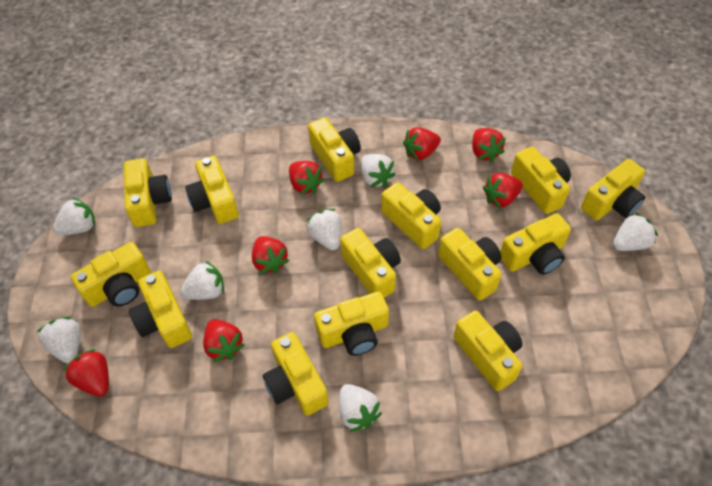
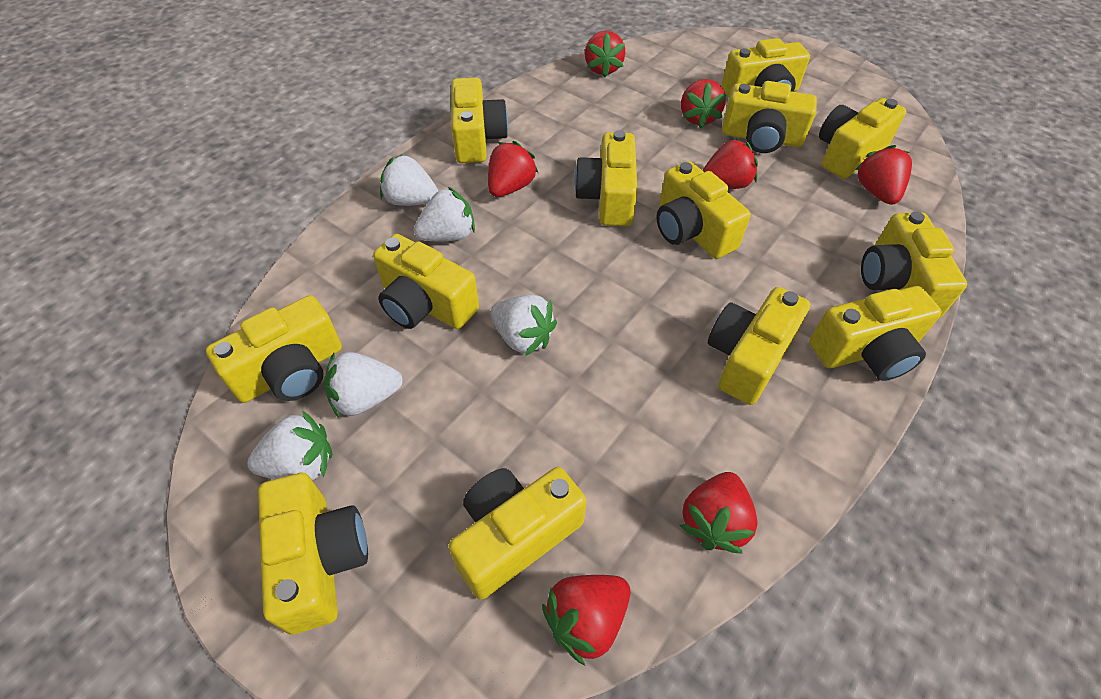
white strawberry: 7 -> 5
yellow camera: 14 -> 13

